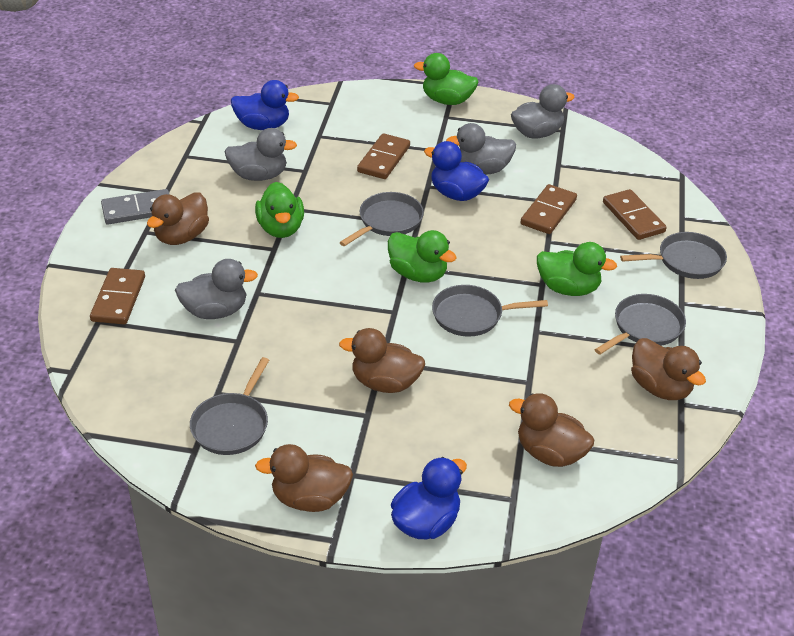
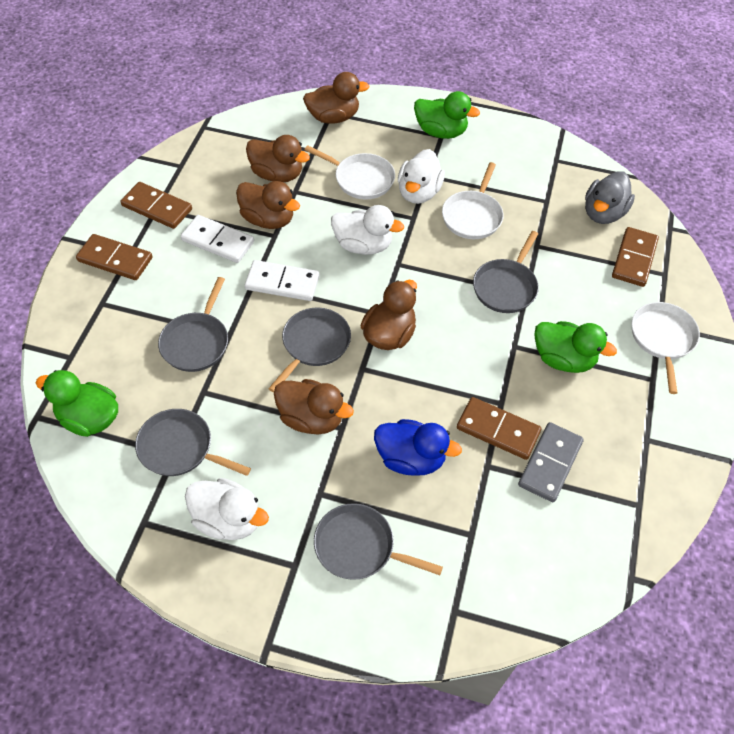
blue duck: 3 -> 1
green duck: 4 -> 3
grey duck: 4 -> 1
white domino: 0 -> 2
white duck: 0 -> 3
white pan: 0 -> 3

